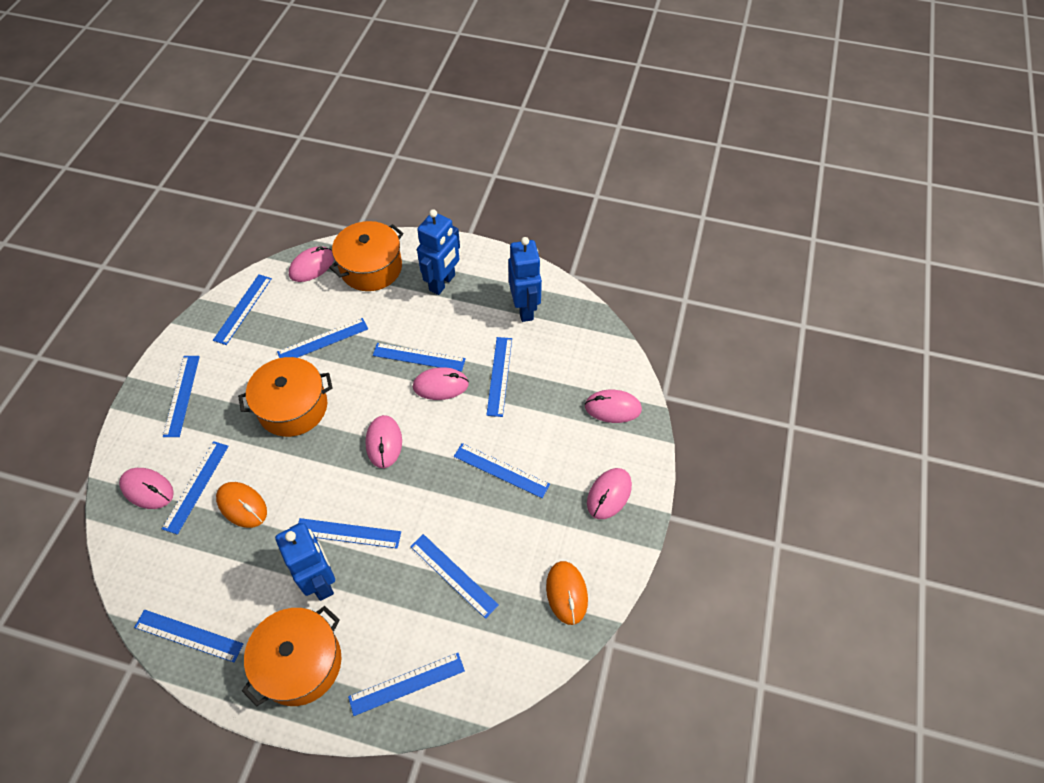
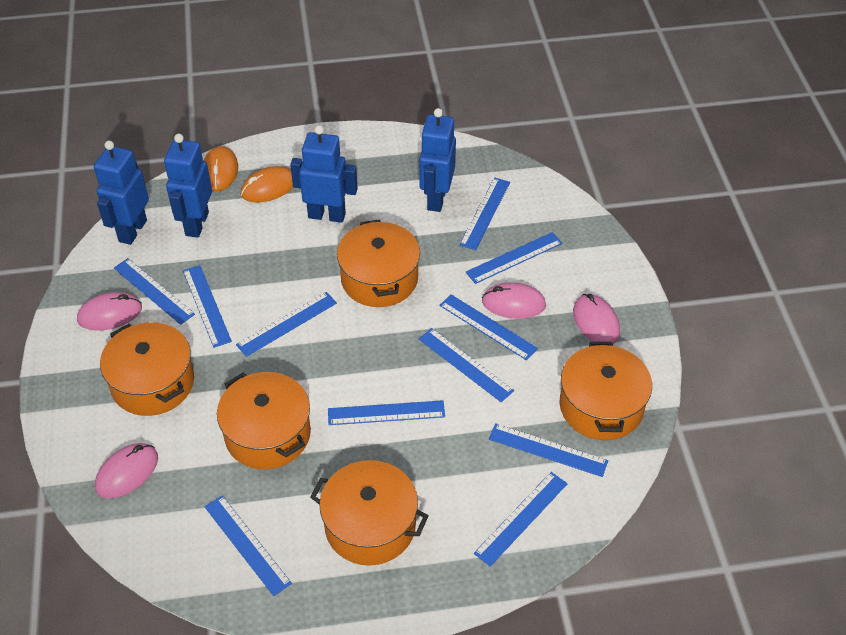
blue robot: 3 -> 4
orange pot: 3 -> 5
pink mouse: 6 -> 4

